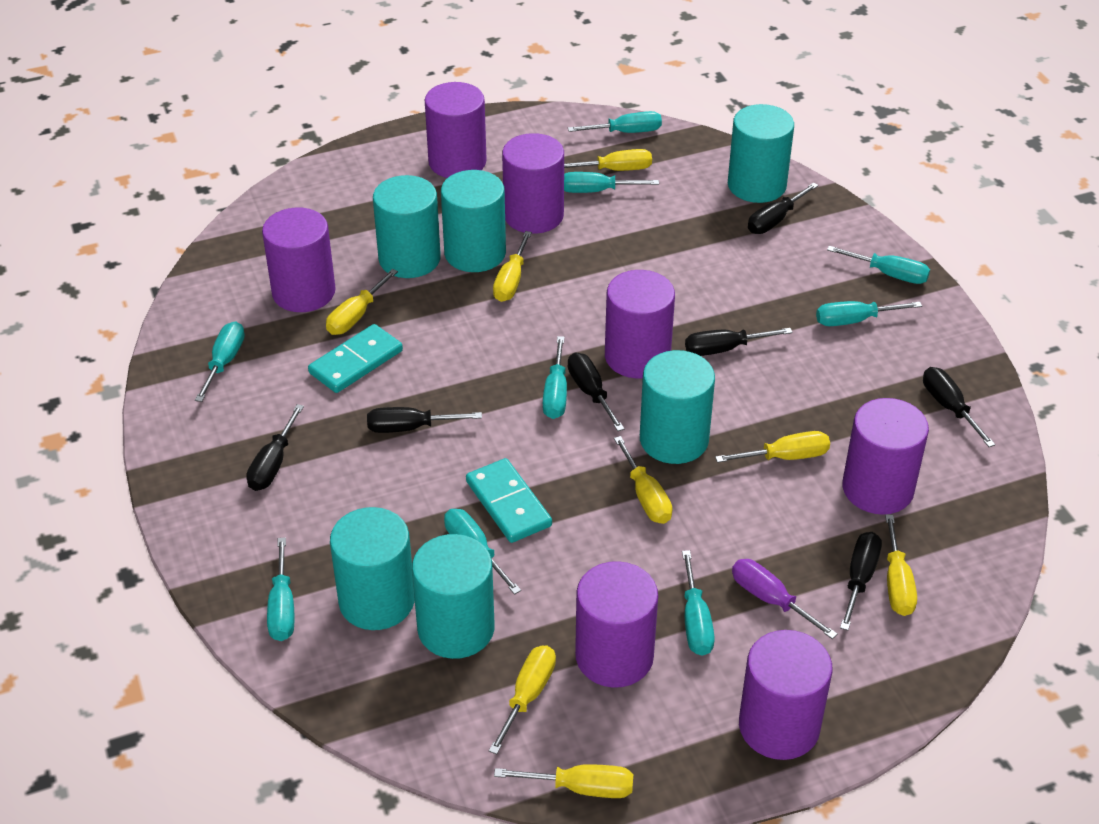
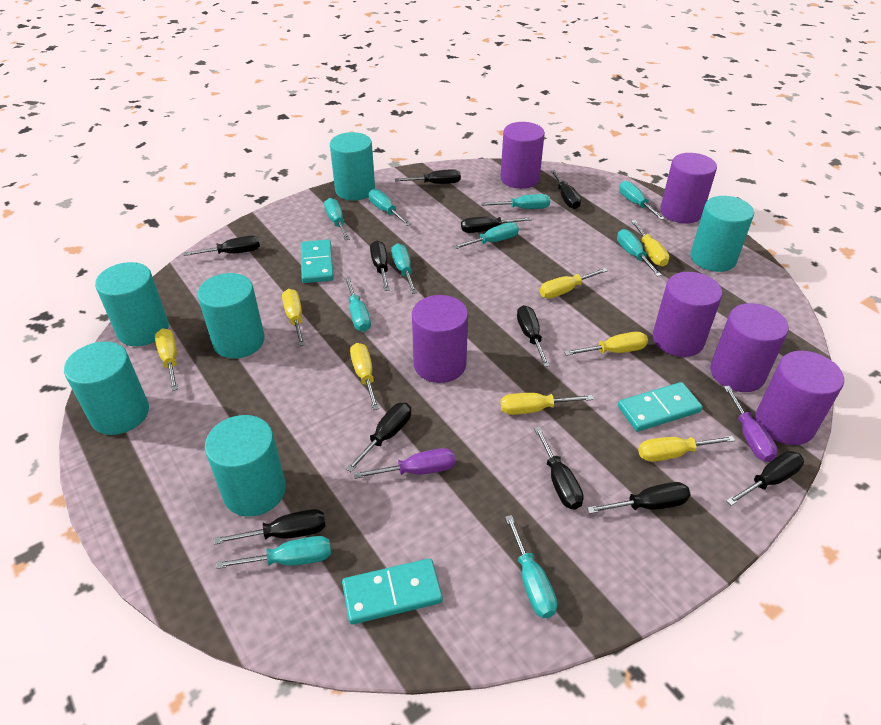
black screwdriver: 7 -> 11
purple cylinder: 7 -> 6
purple screwdriver: 1 -> 2
turquoise domino: 2 -> 3
turquoise screwdriver: 9 -> 10

